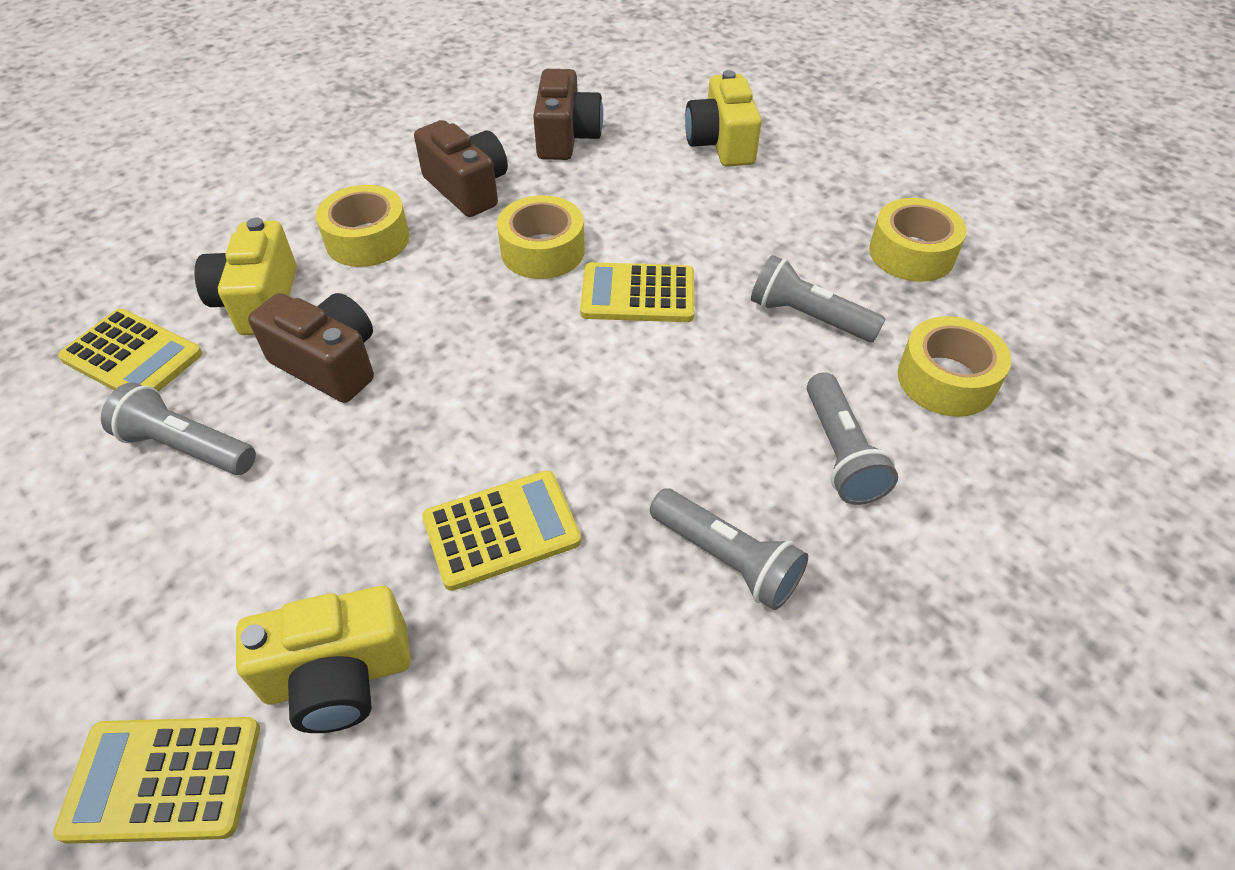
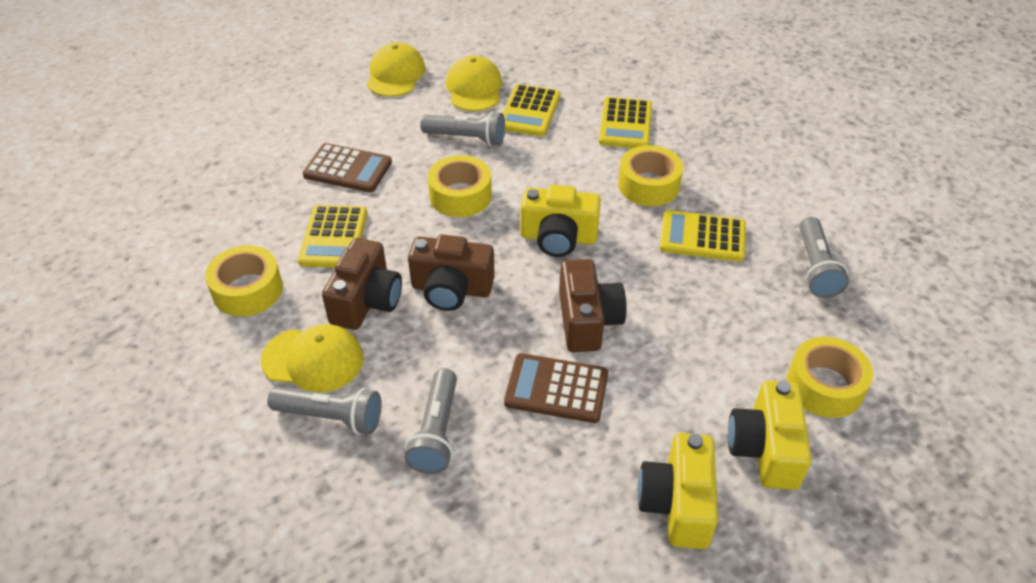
brown calculator: 0 -> 2
yellow cap: 0 -> 3

